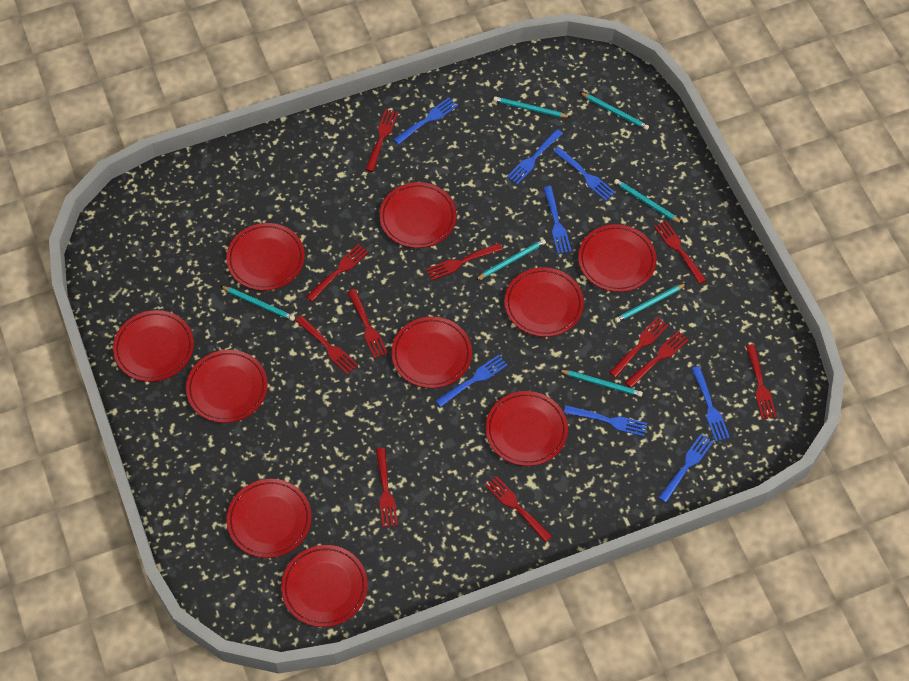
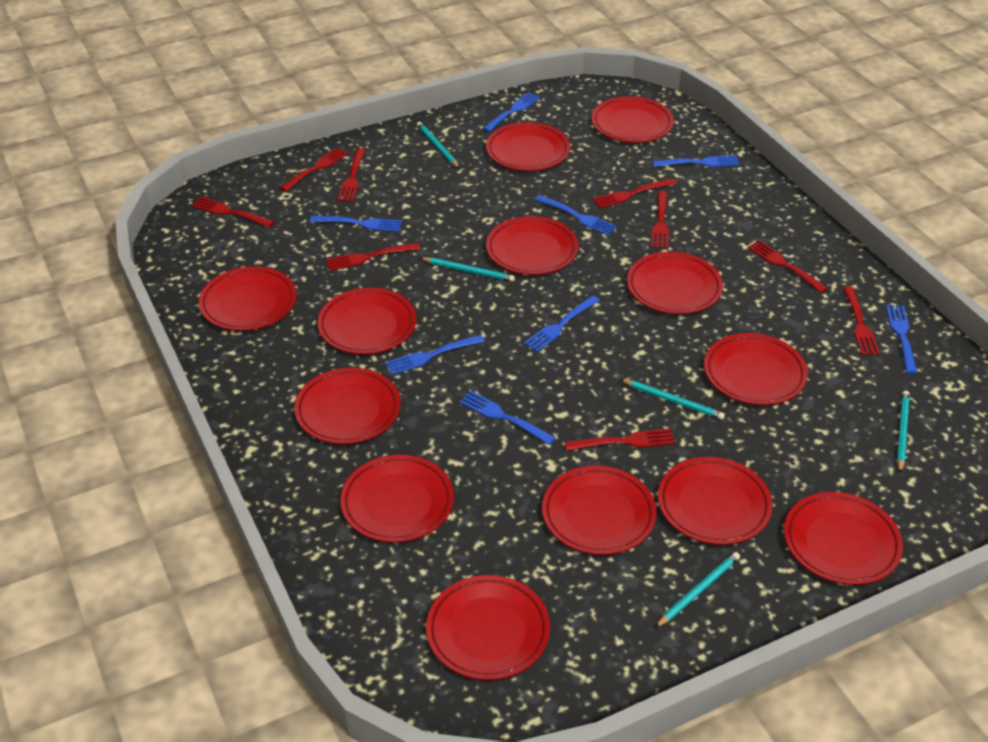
red fork: 11 -> 9
red plate: 10 -> 13
turquoise pencil: 7 -> 5

